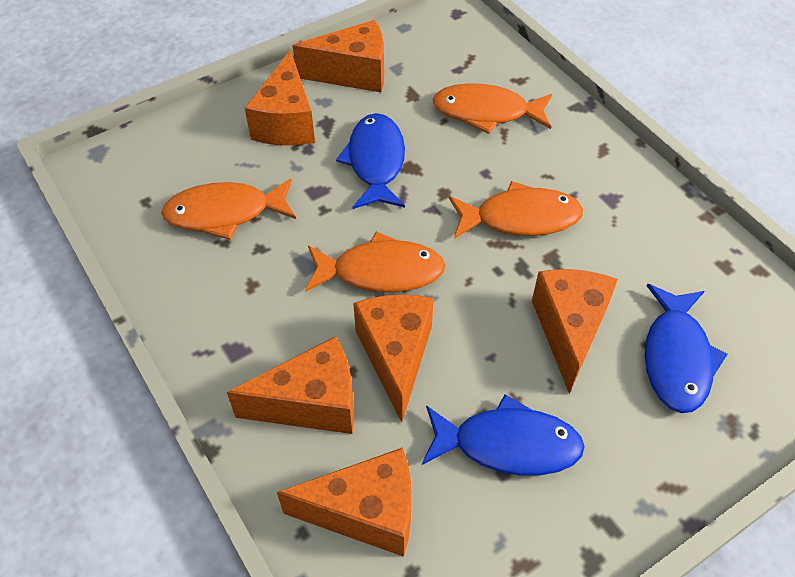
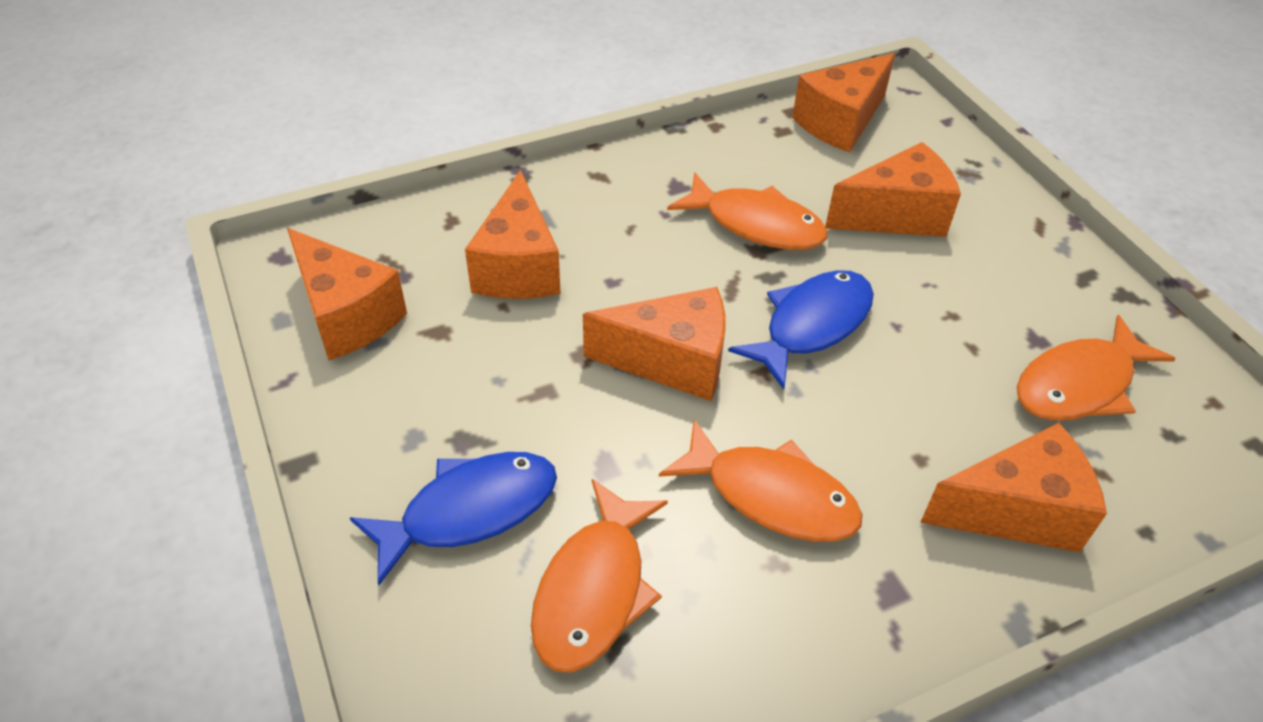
blue fish: 3 -> 2

